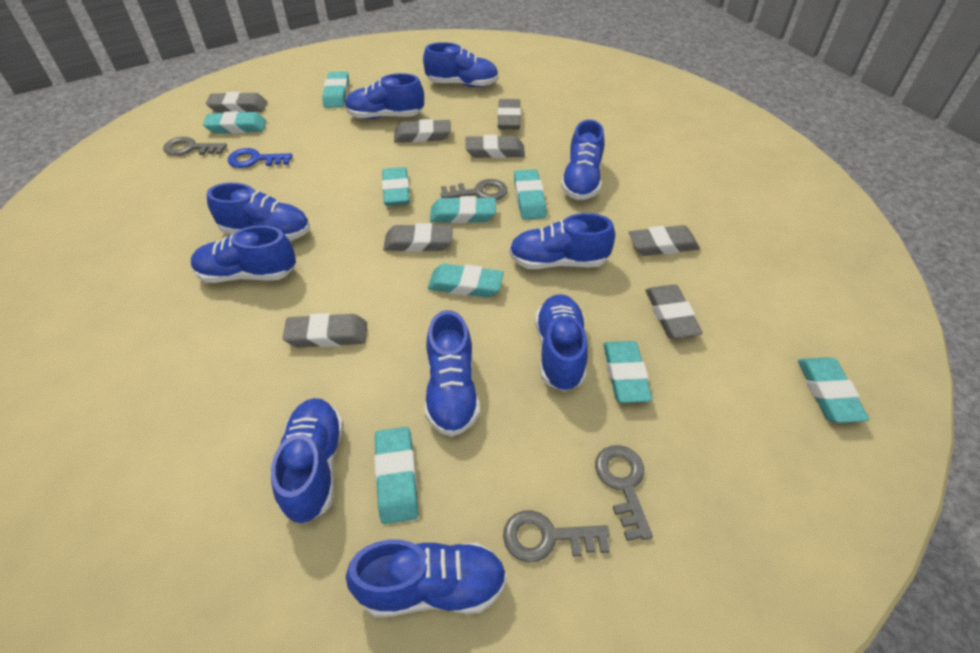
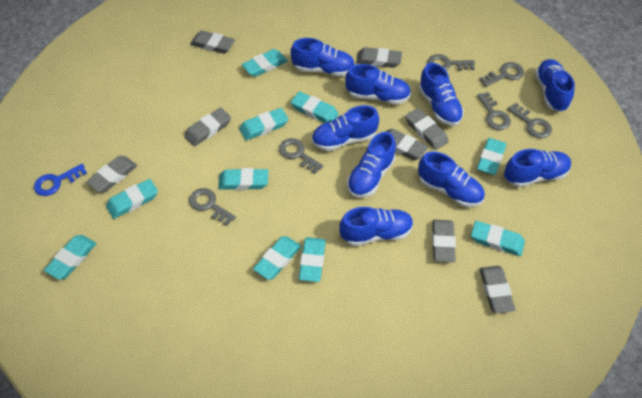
blue shoe: 10 -> 9
grey key: 4 -> 6
turquoise eraser: 9 -> 10

